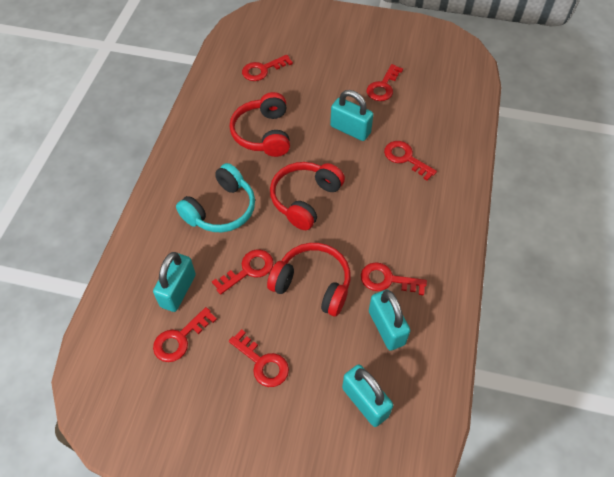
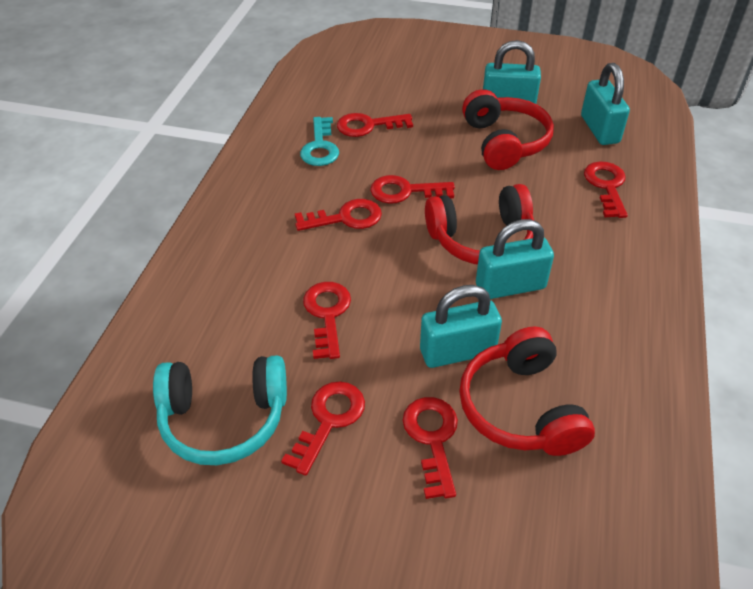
turquoise key: 0 -> 1

